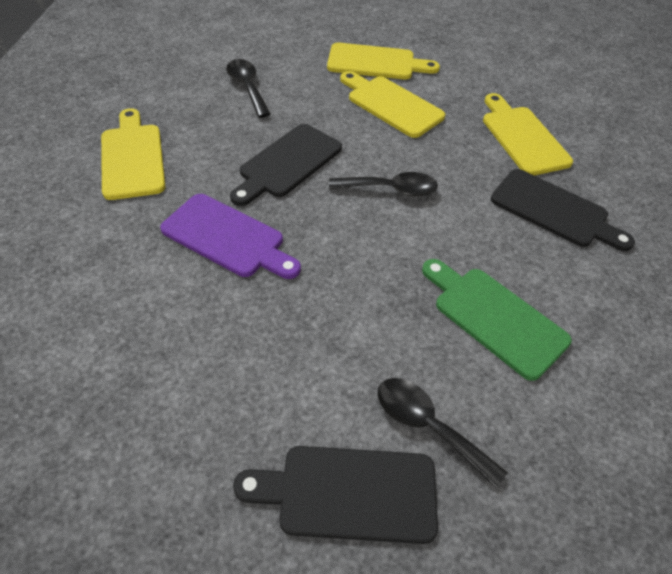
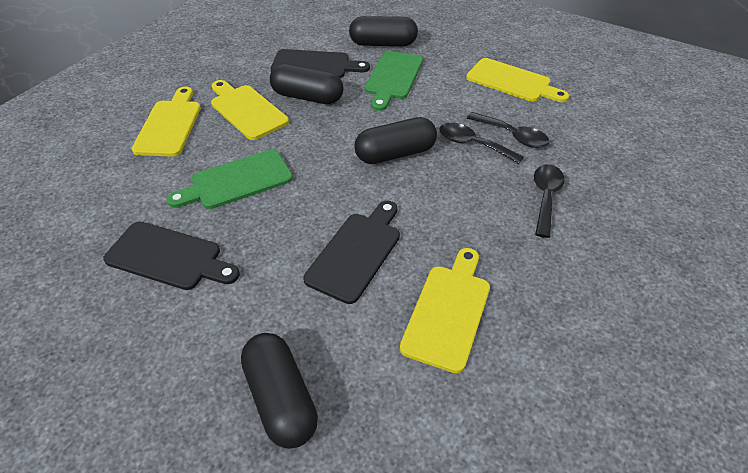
black capsule: 0 -> 4
green cutting board: 1 -> 2
purple cutting board: 1 -> 0

